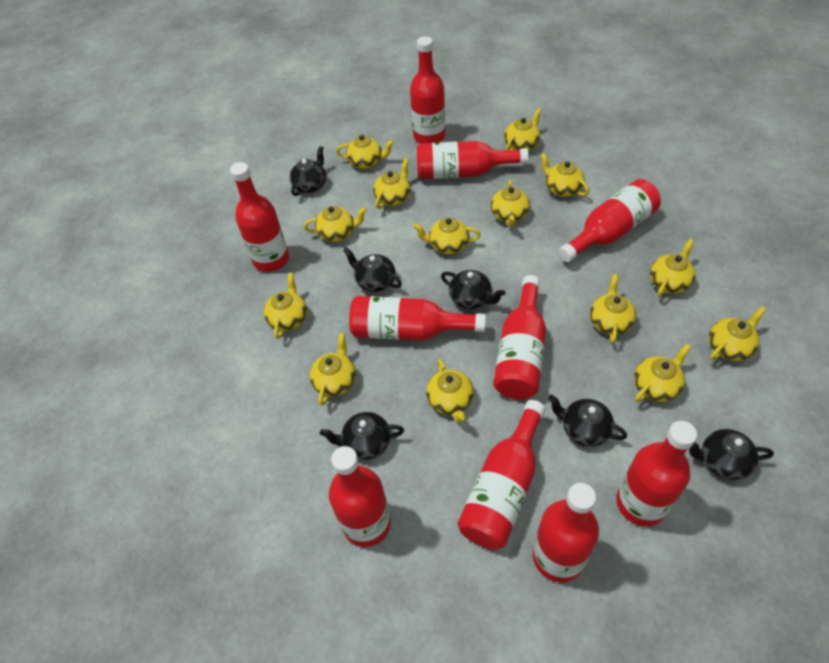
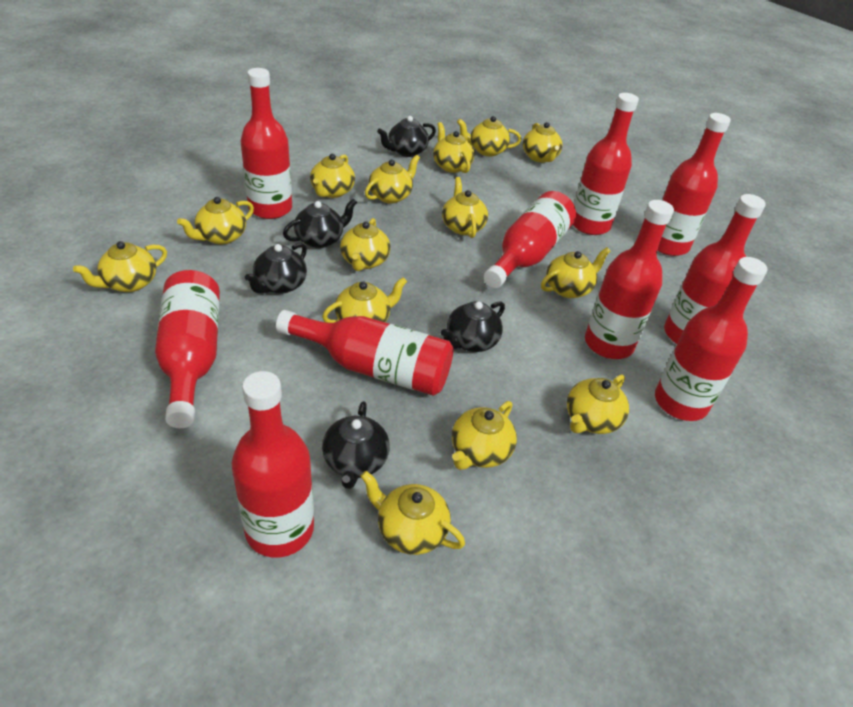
black teapot: 6 -> 5

